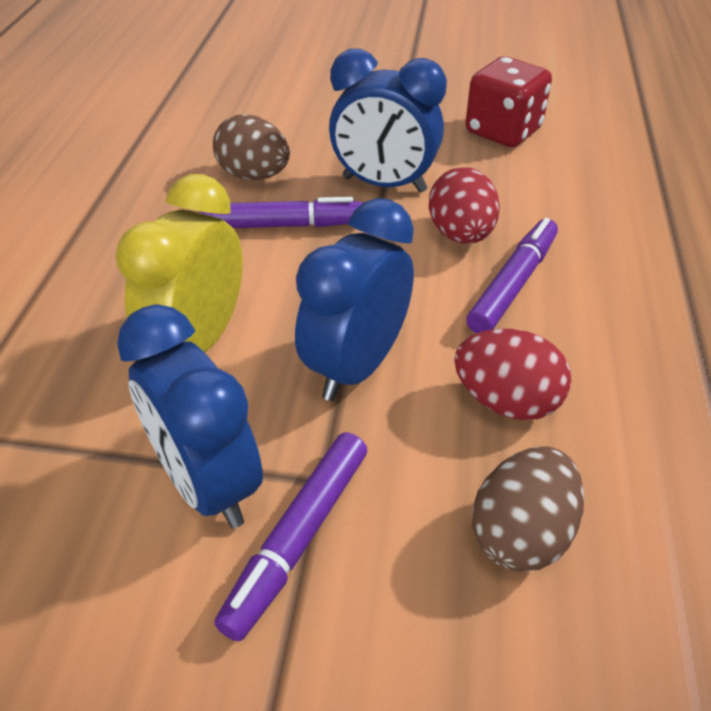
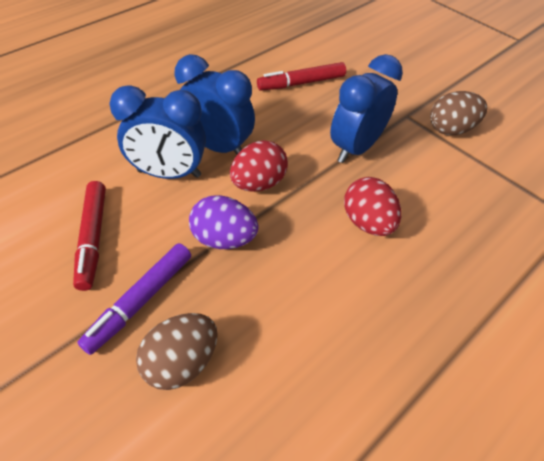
purple egg: 0 -> 1
purple marker: 3 -> 1
red dice: 1 -> 0
red marker: 0 -> 2
yellow clock: 1 -> 0

